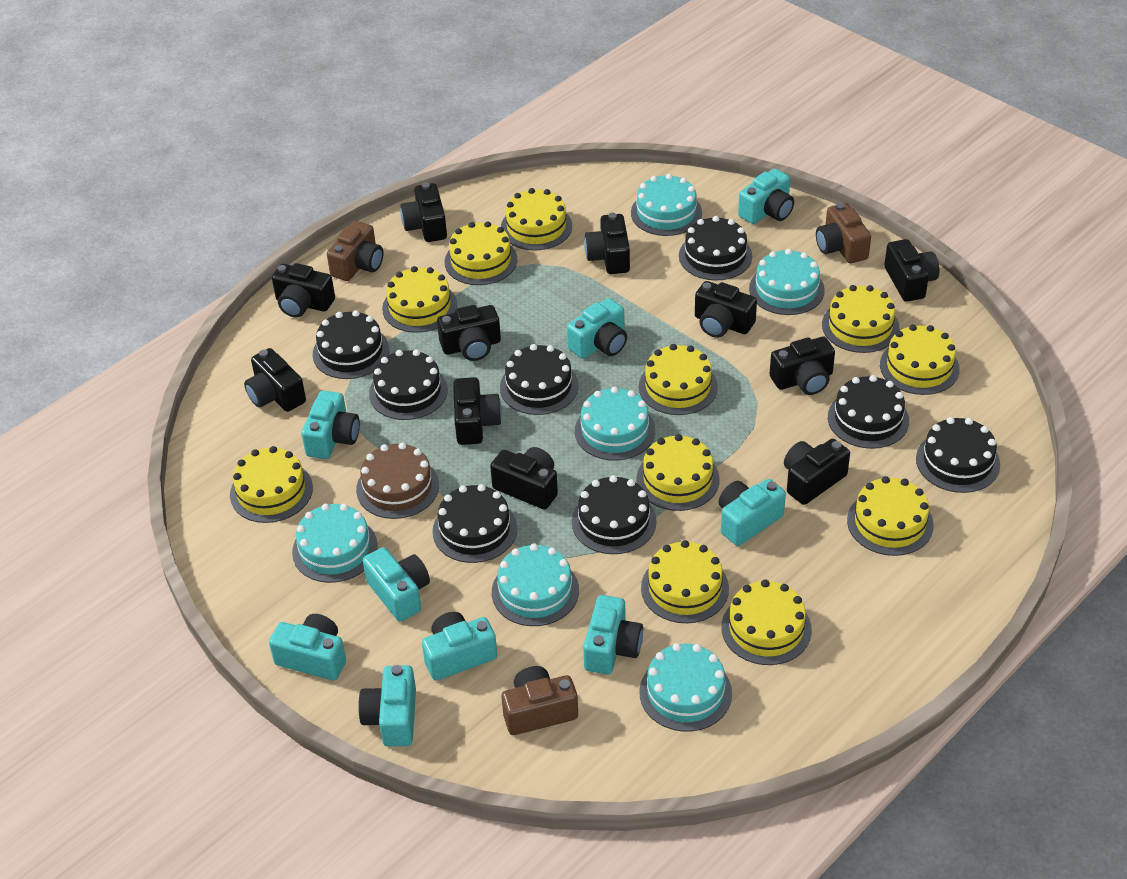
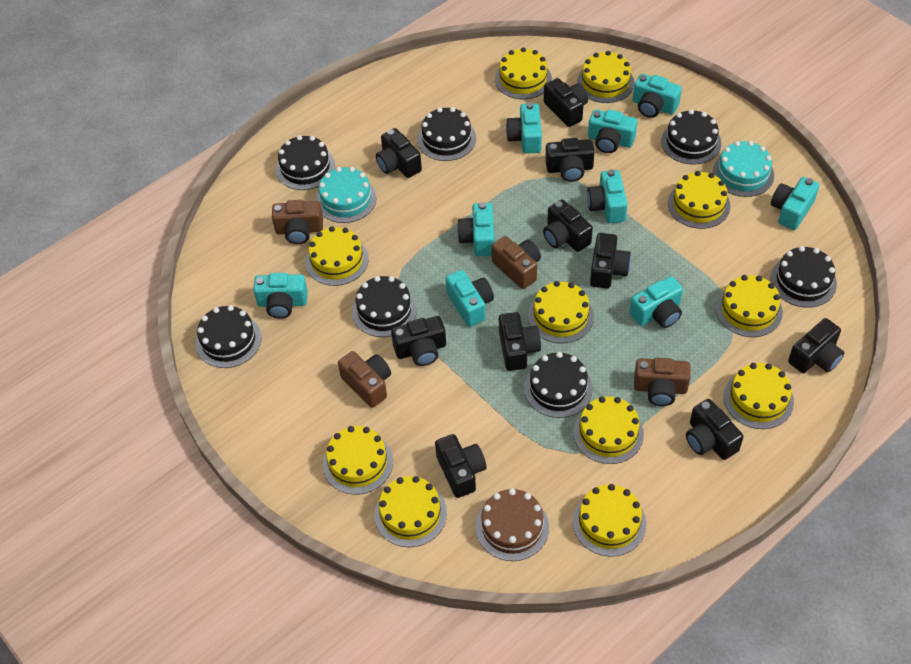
black cake: 8 -> 7
black camera: 11 -> 10
brown camera: 3 -> 4
turquoise cake: 6 -> 2

